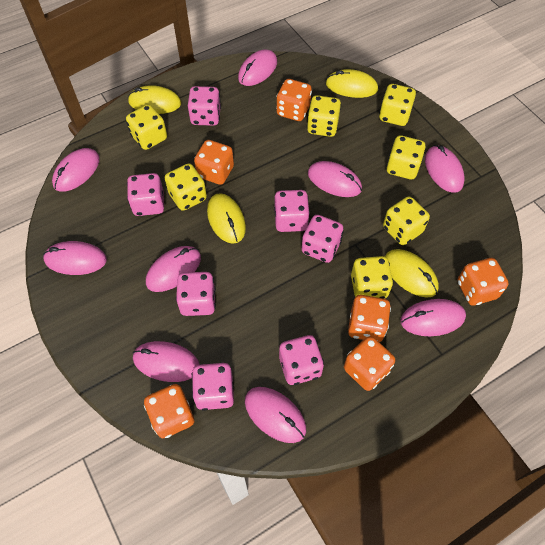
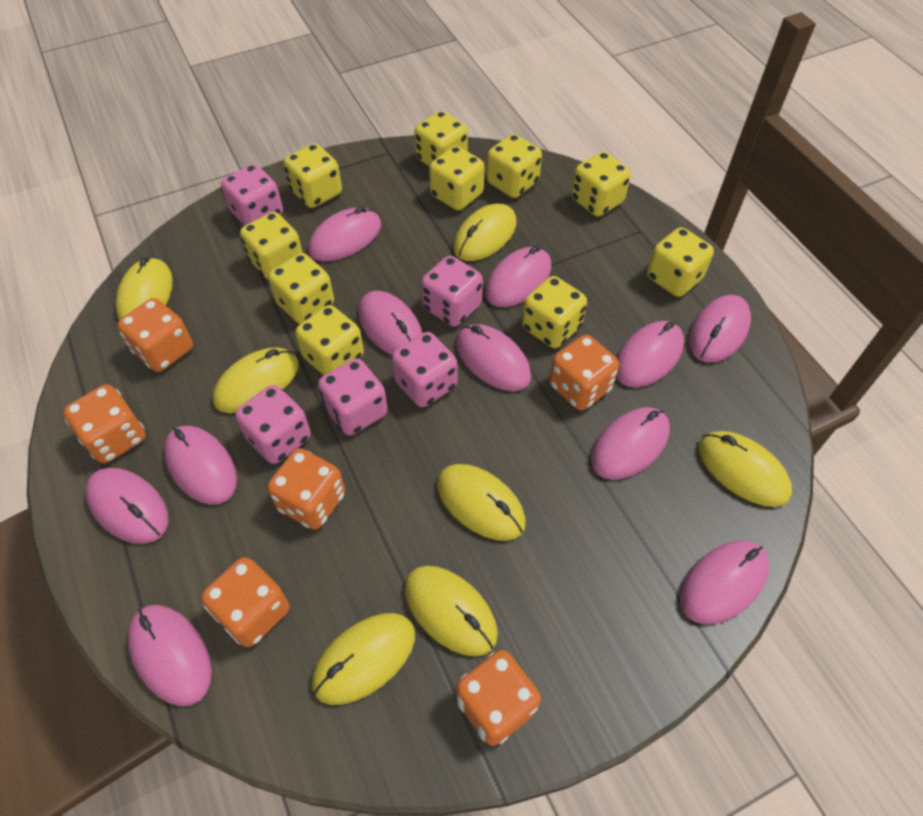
pink dice: 7 -> 5
pink mouse: 9 -> 11
yellow dice: 7 -> 10
yellow mouse: 4 -> 7

